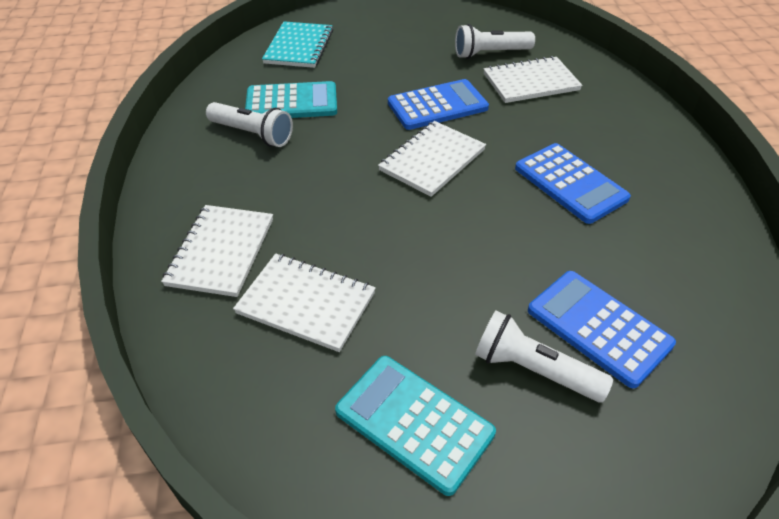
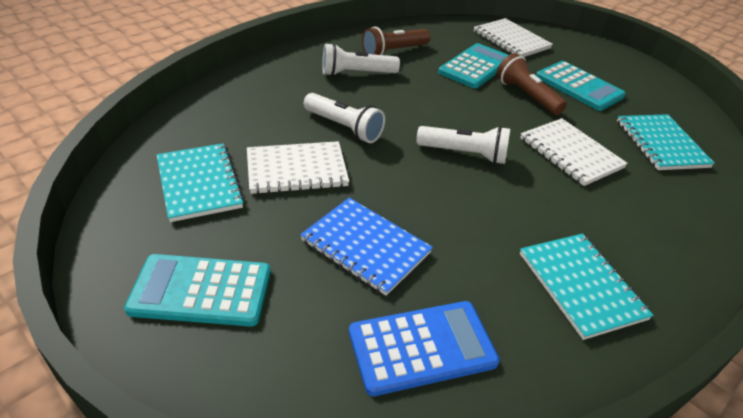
blue calculator: 3 -> 1
blue notebook: 0 -> 1
brown flashlight: 0 -> 2
turquoise calculator: 2 -> 3
turquoise notebook: 1 -> 3
white notebook: 4 -> 3

